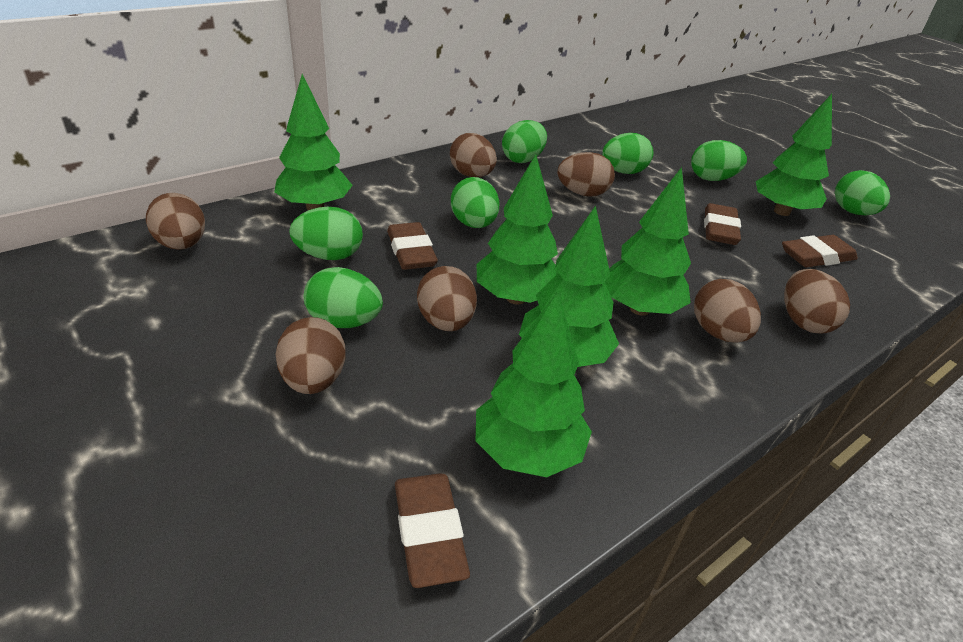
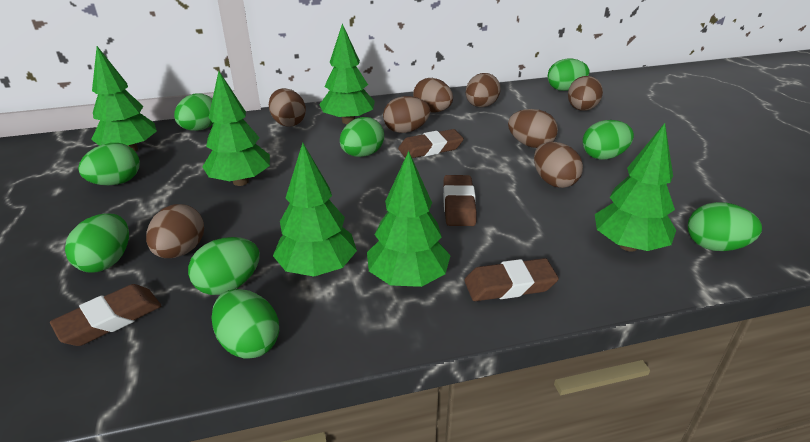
brown egg: 7 -> 8
green egg: 7 -> 9

